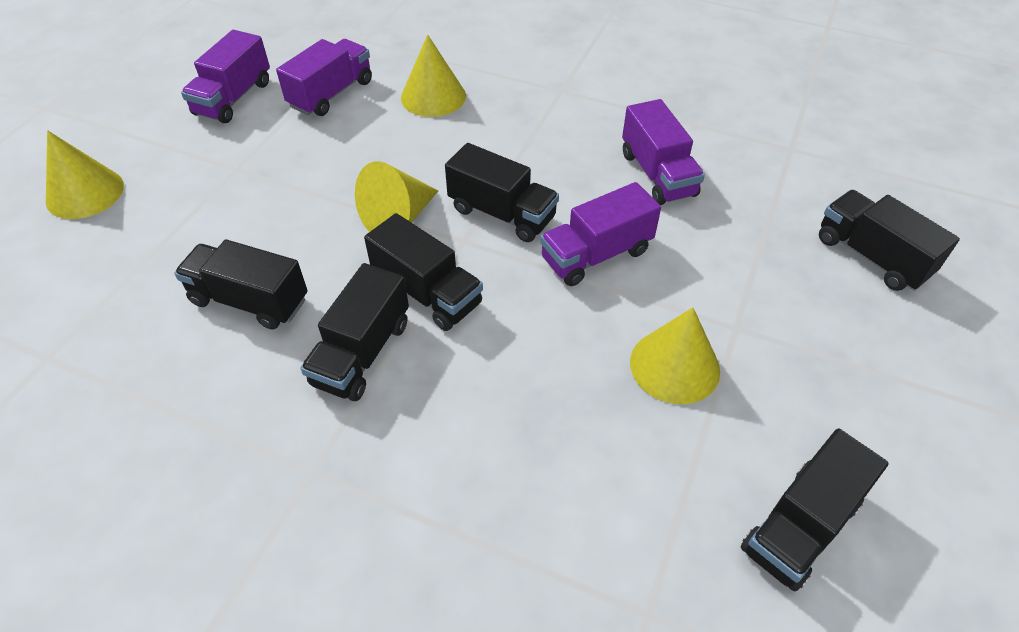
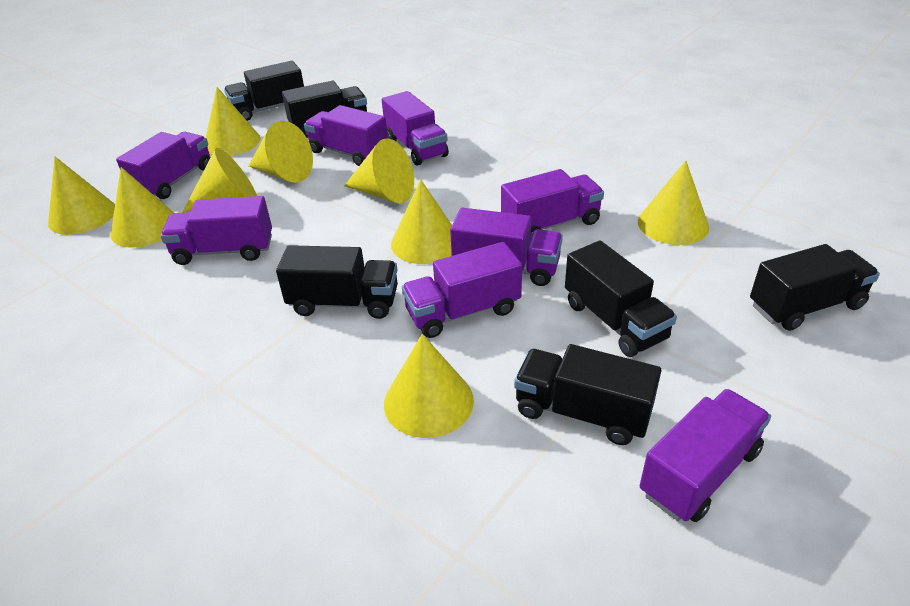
purple truck: 4 -> 8
yellow cone: 4 -> 9

